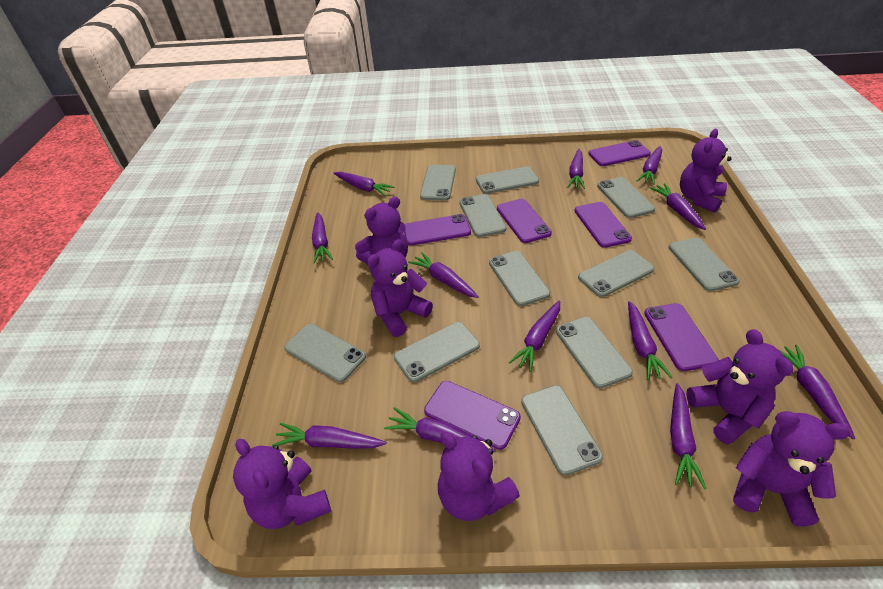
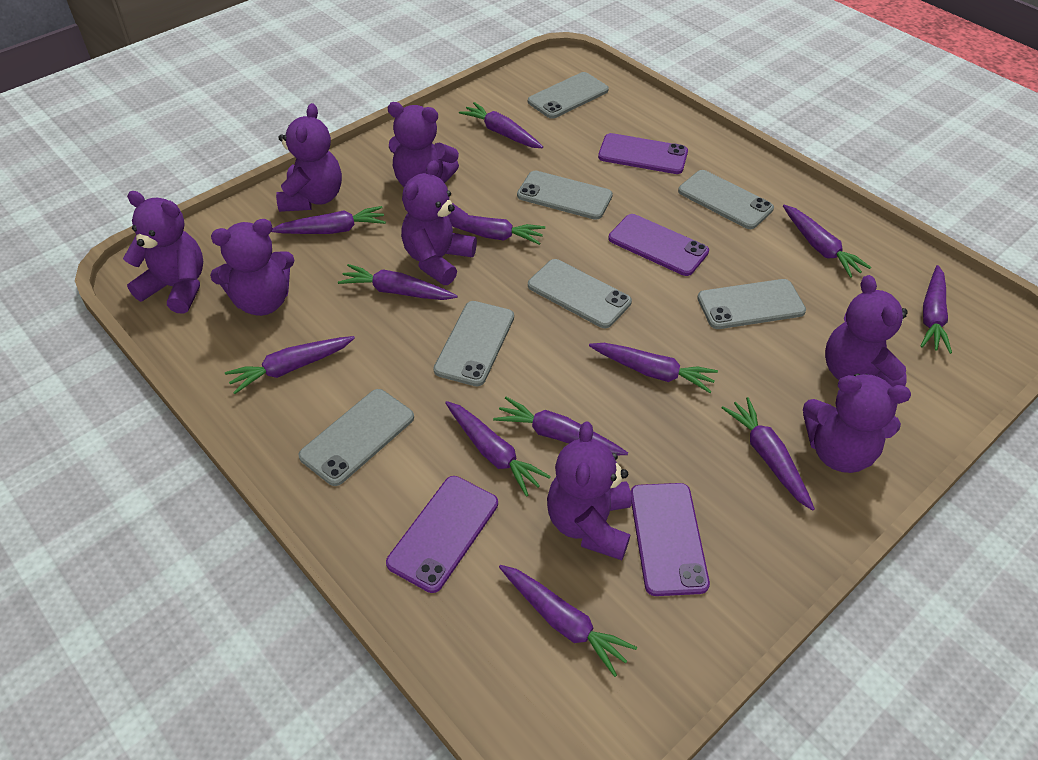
grey phone: 11 -> 7
purple phone: 6 -> 4
purple teddy bear: 7 -> 8

